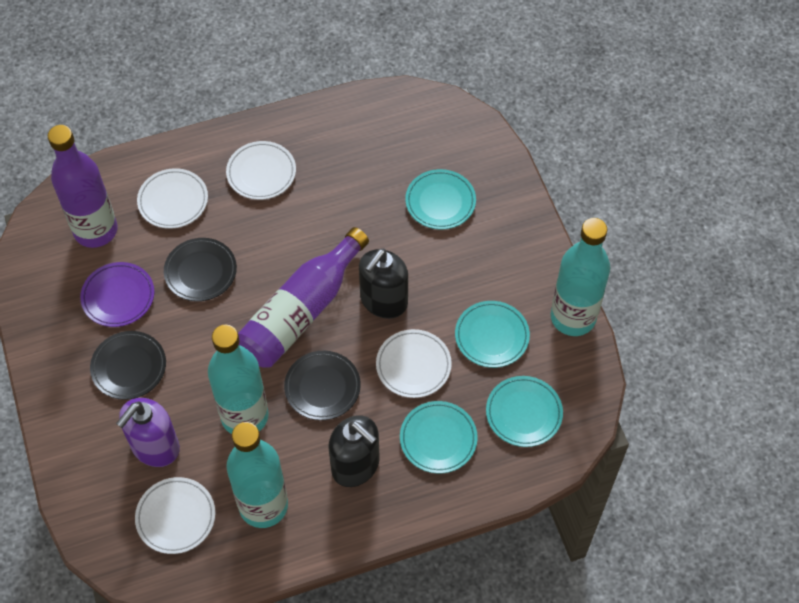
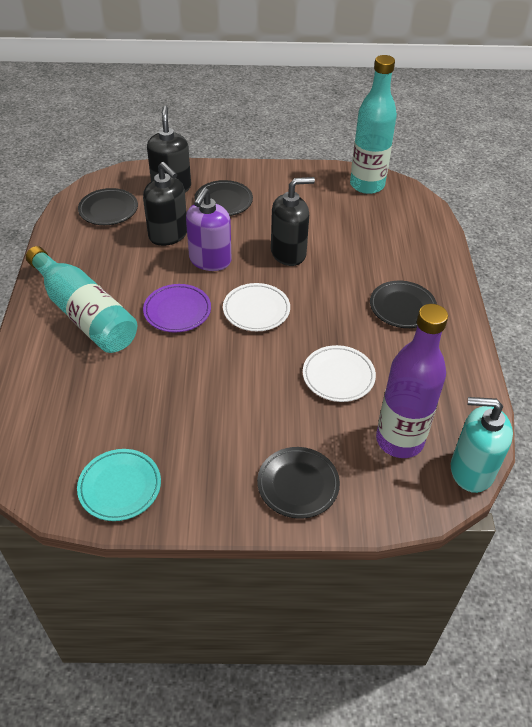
black plate: 3 -> 4
black soap dispenser: 2 -> 3
purple bottle: 2 -> 1
turquoise bottle: 3 -> 2
turquoise plate: 4 -> 1
turquoise soap dispenser: 0 -> 1
white plate: 4 -> 2

